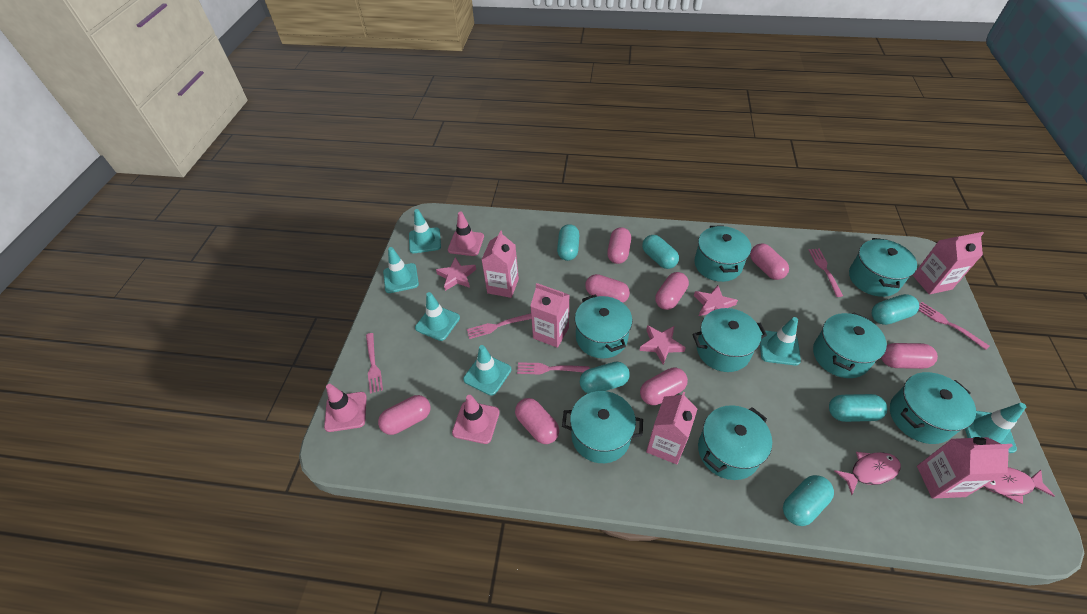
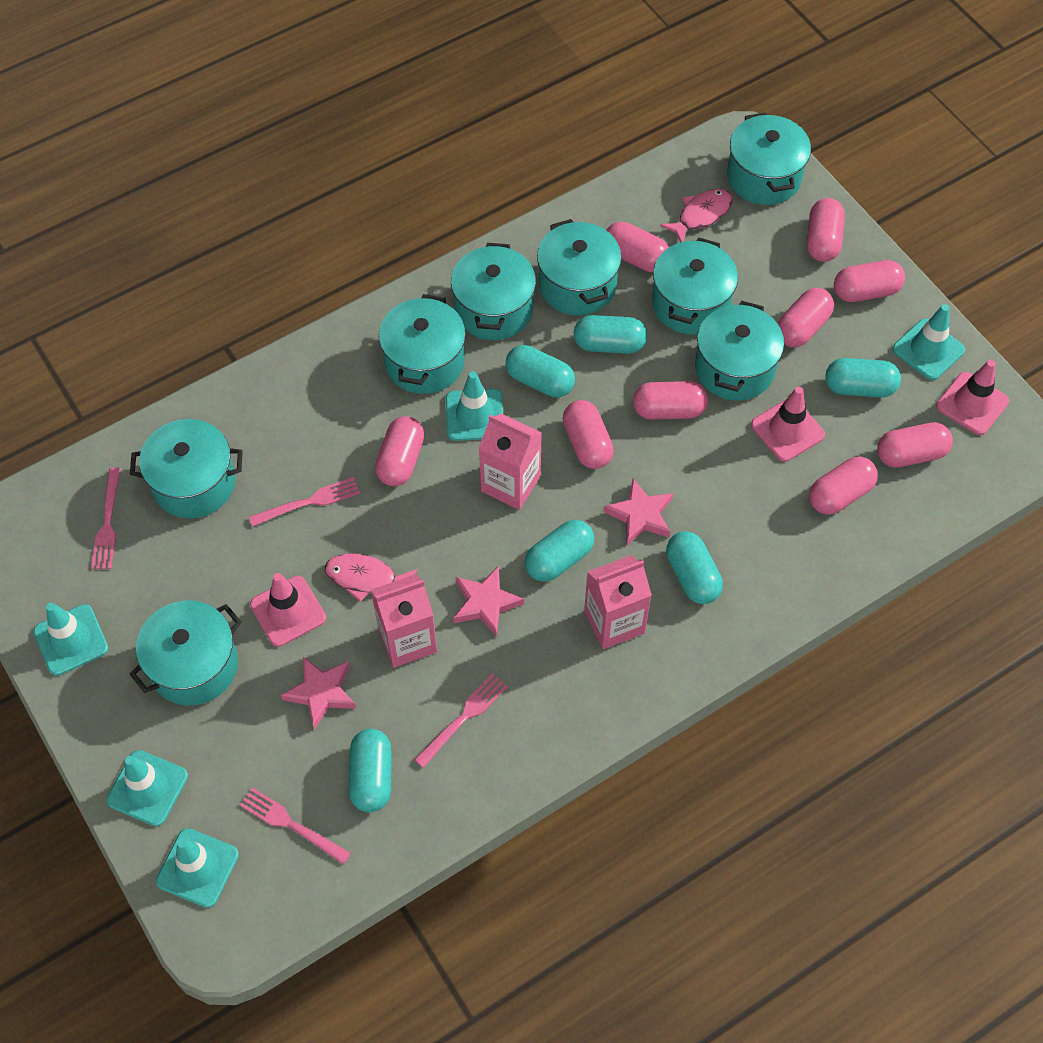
pink capsule: 8 -> 9
pink carton: 5 -> 3
pink fork: 5 -> 4
turquoise traffic cone: 6 -> 5

